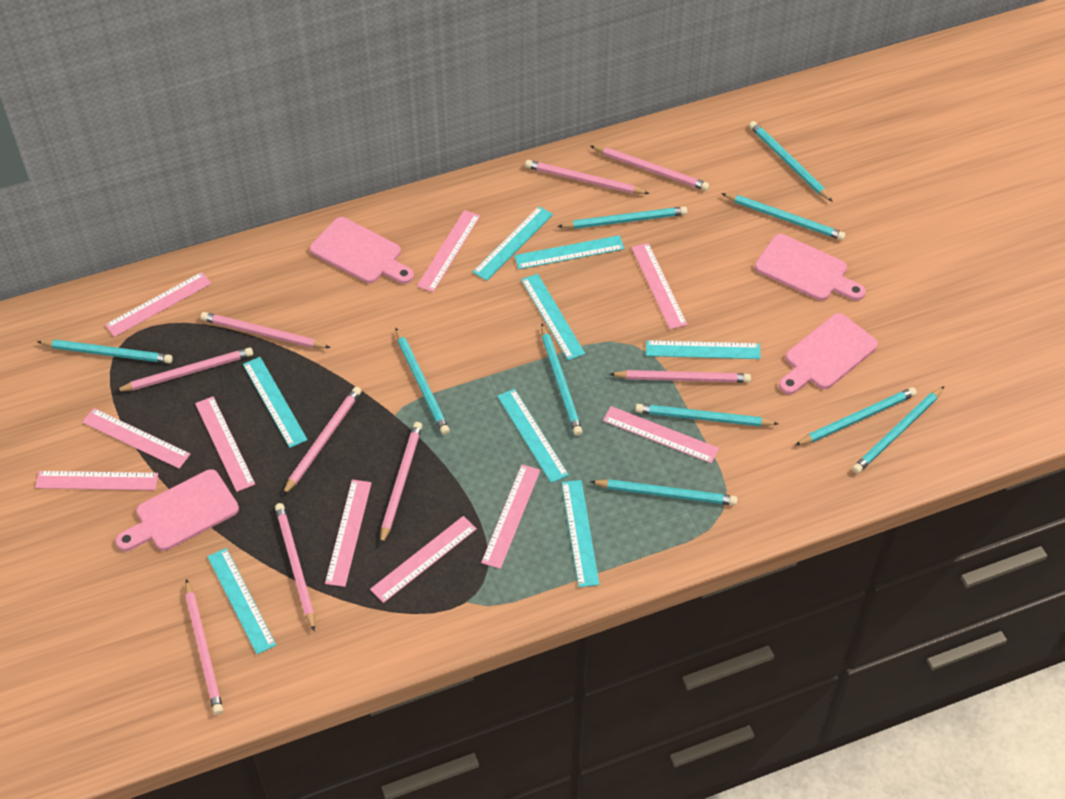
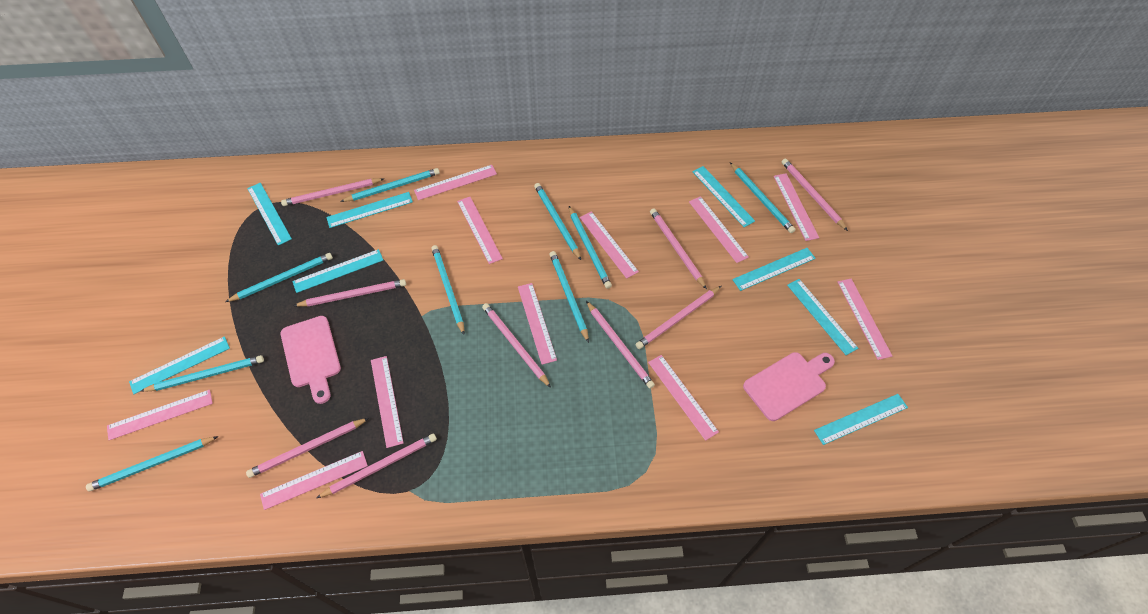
pink cutting board: 4 -> 2
pink ruler: 10 -> 11
turquoise pencil: 10 -> 9

